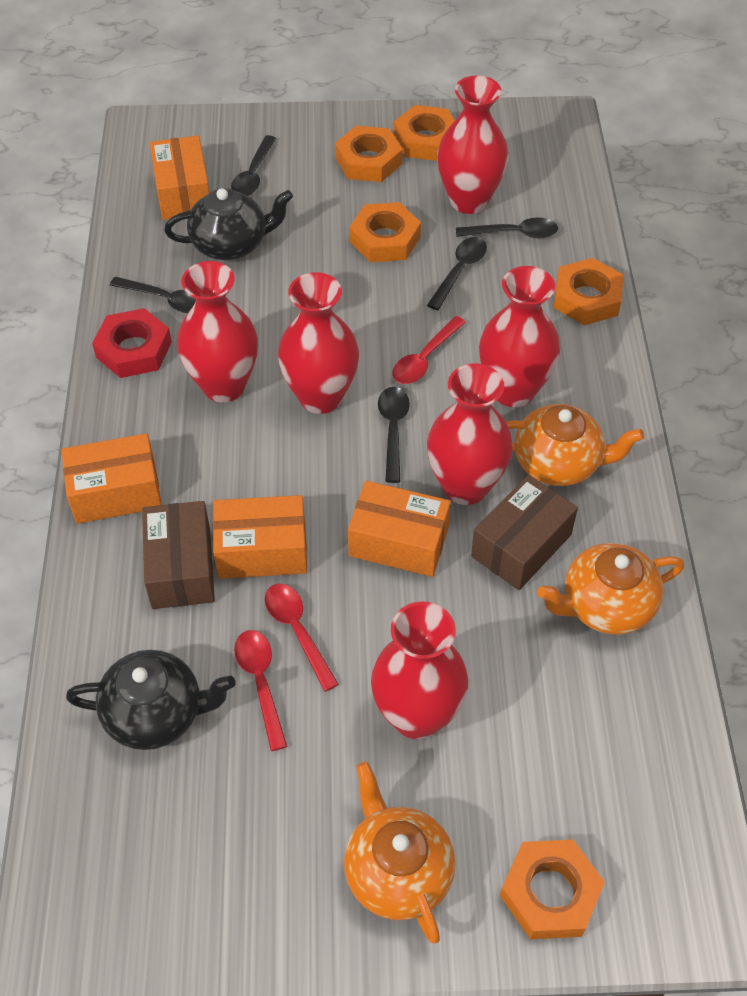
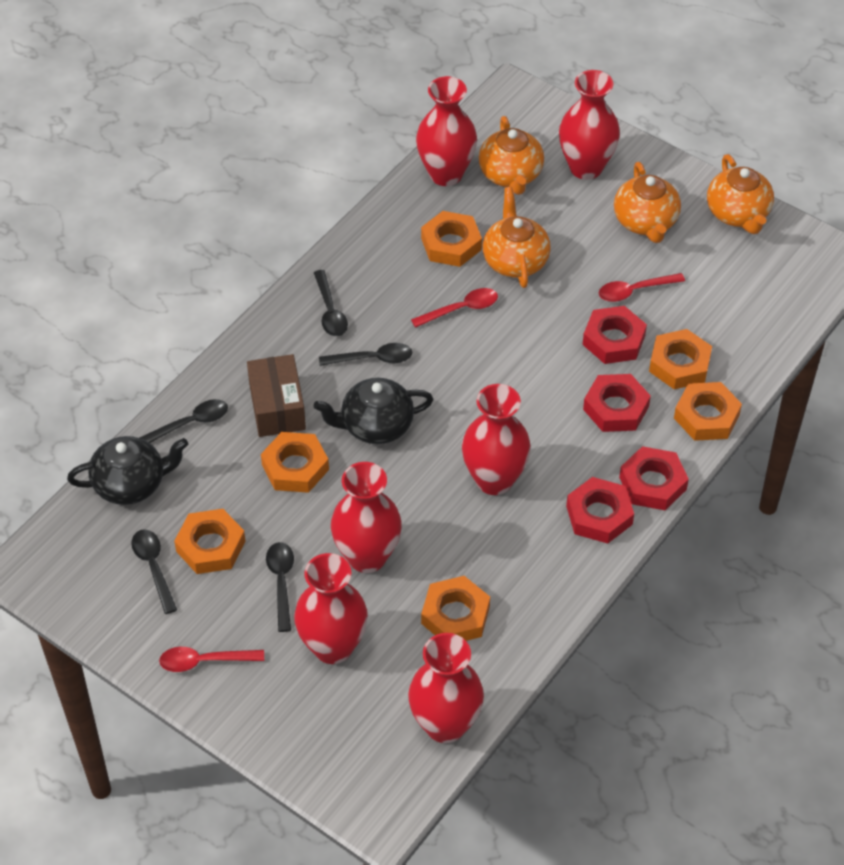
brown box: 2 -> 1
orange box: 4 -> 0
orange nut: 5 -> 6
orange teapot: 3 -> 4
red nut: 1 -> 4

